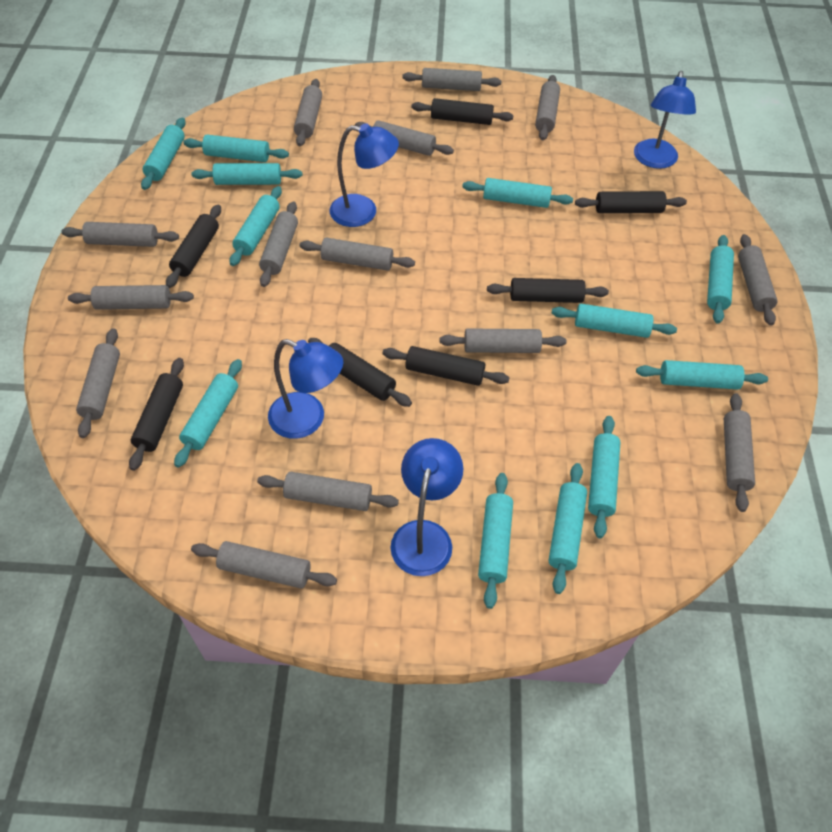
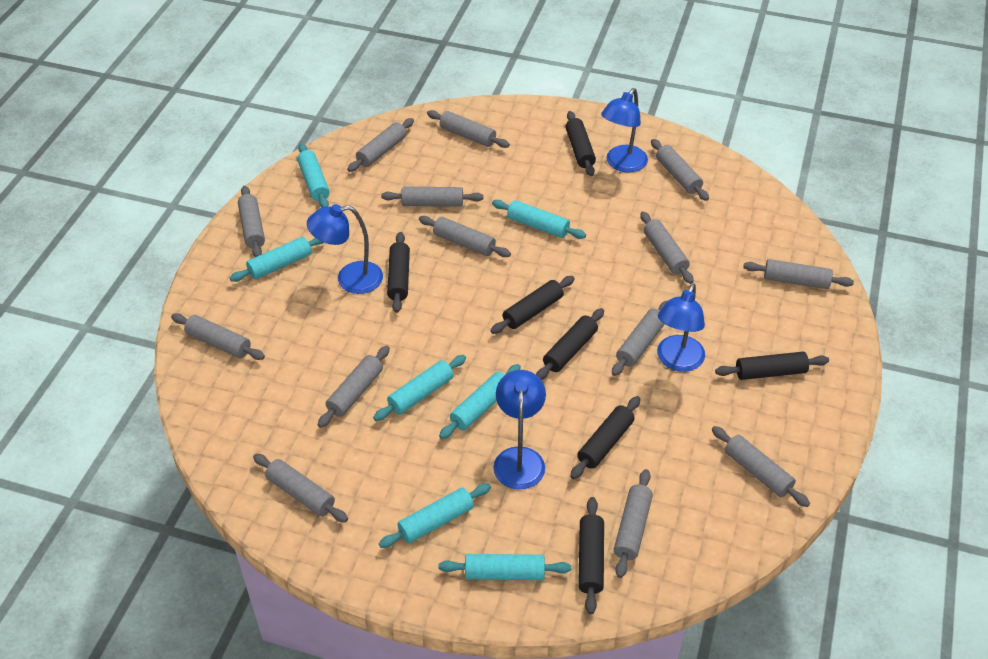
turquoise rolling pin: 12 -> 7

